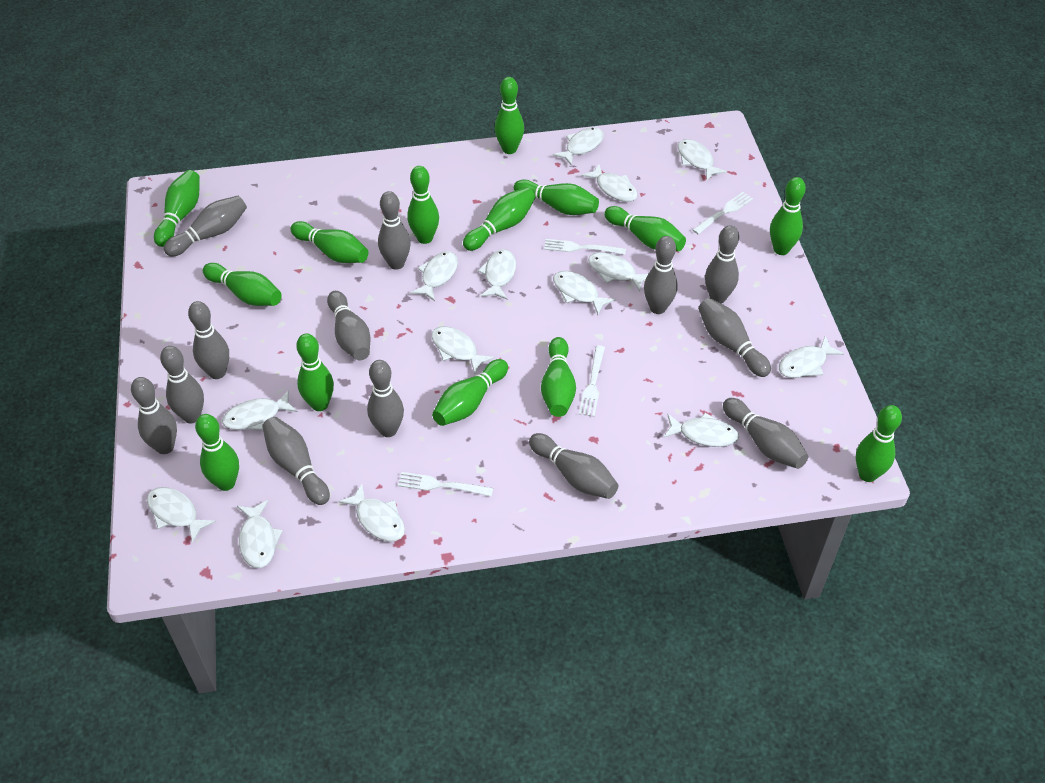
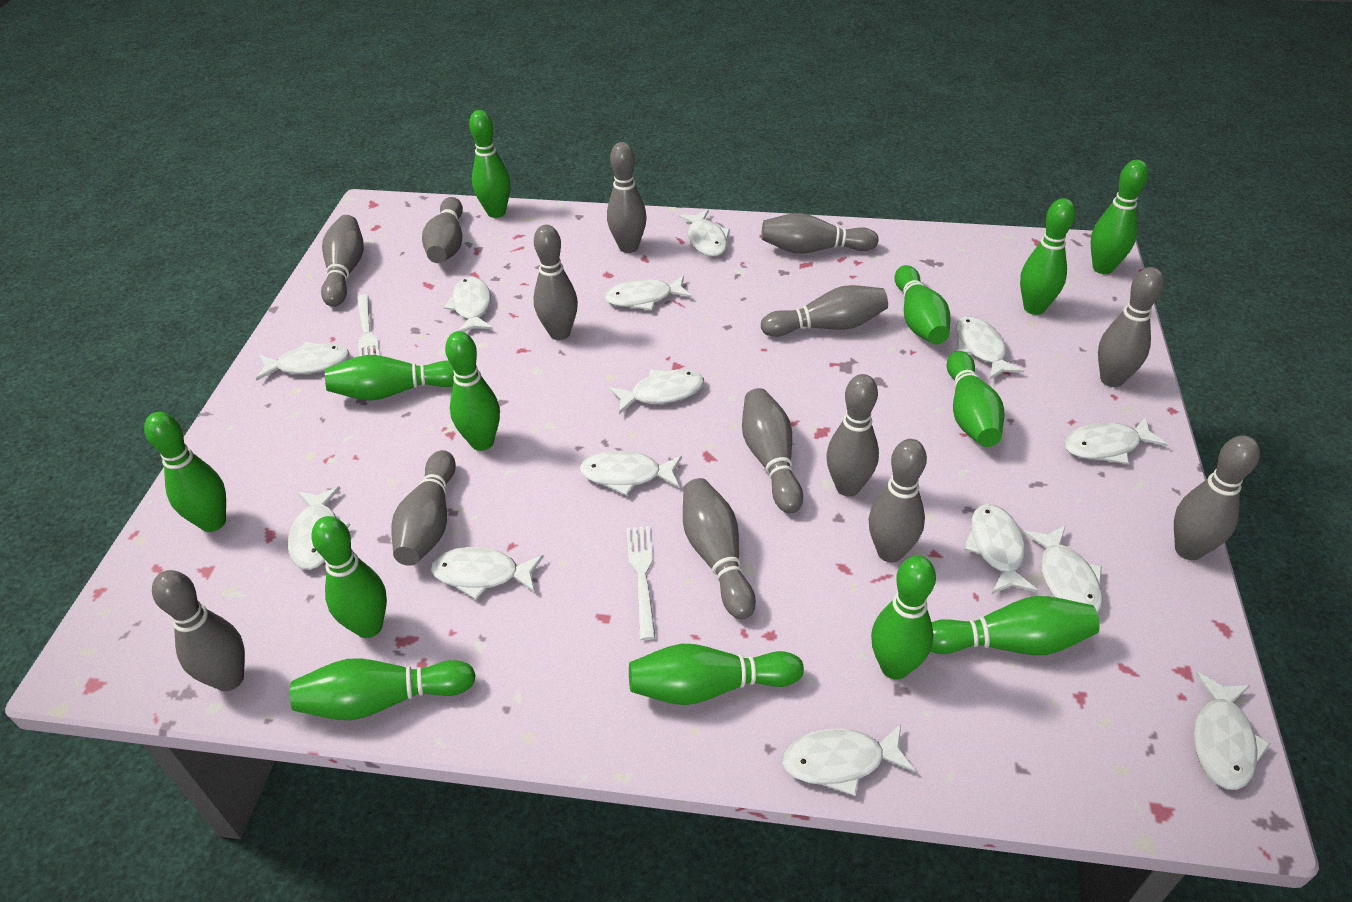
green bowling pin: 14 -> 13
grey bowling pin: 13 -> 14
white fork: 4 -> 2

